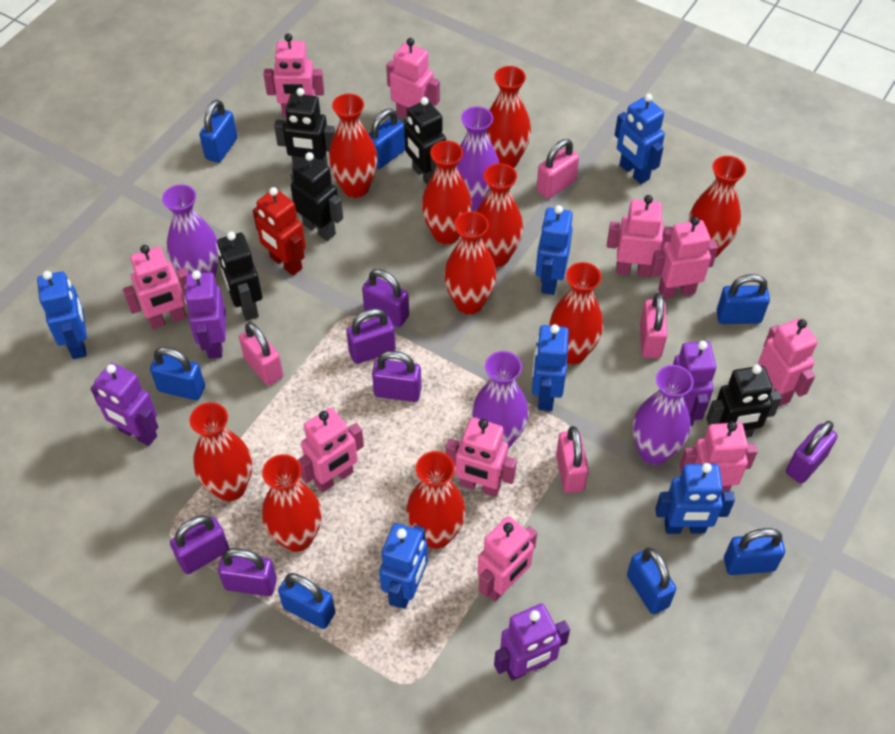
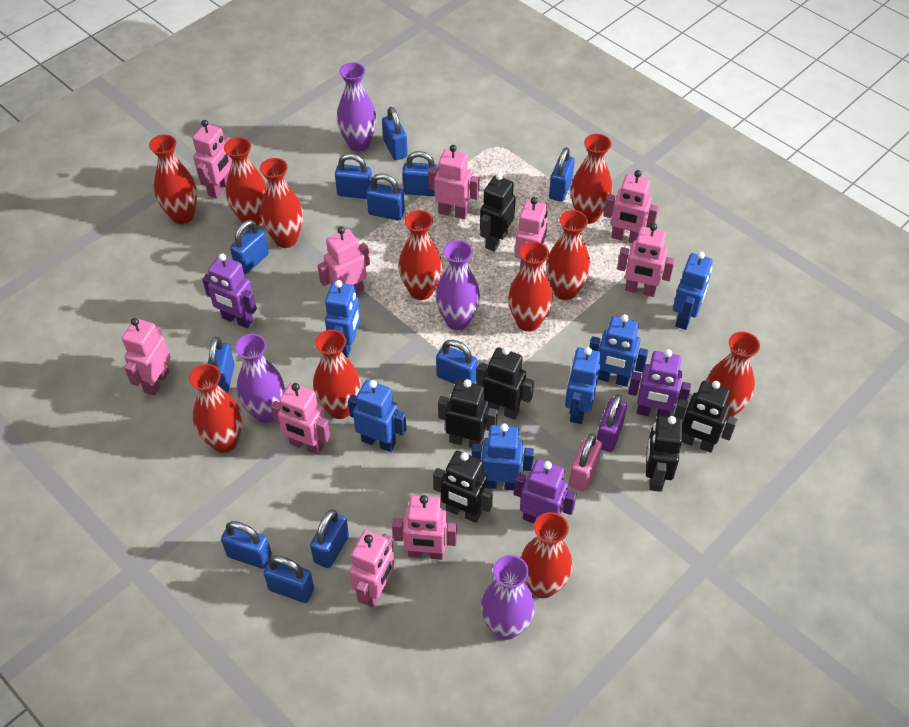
black robot: 5 -> 6
blue padlock: 7 -> 11
pink padlock: 4 -> 1
purple padlock: 6 -> 1
purple robot: 4 -> 3
red robot: 1 -> 0
red vase: 10 -> 11

